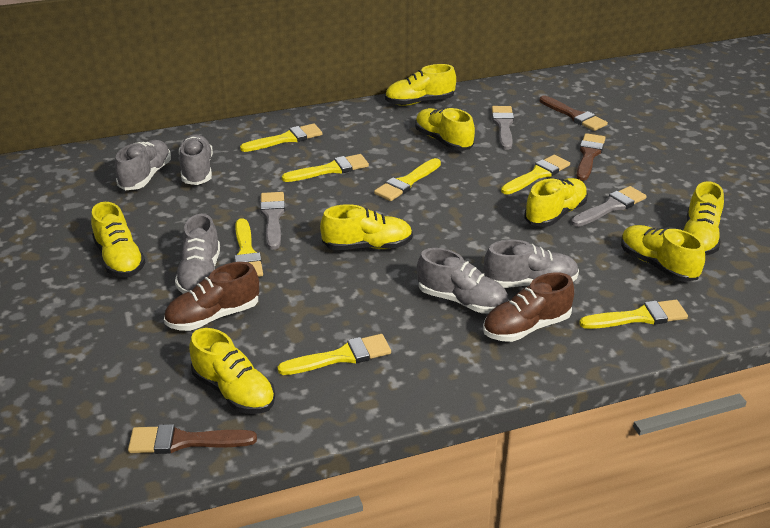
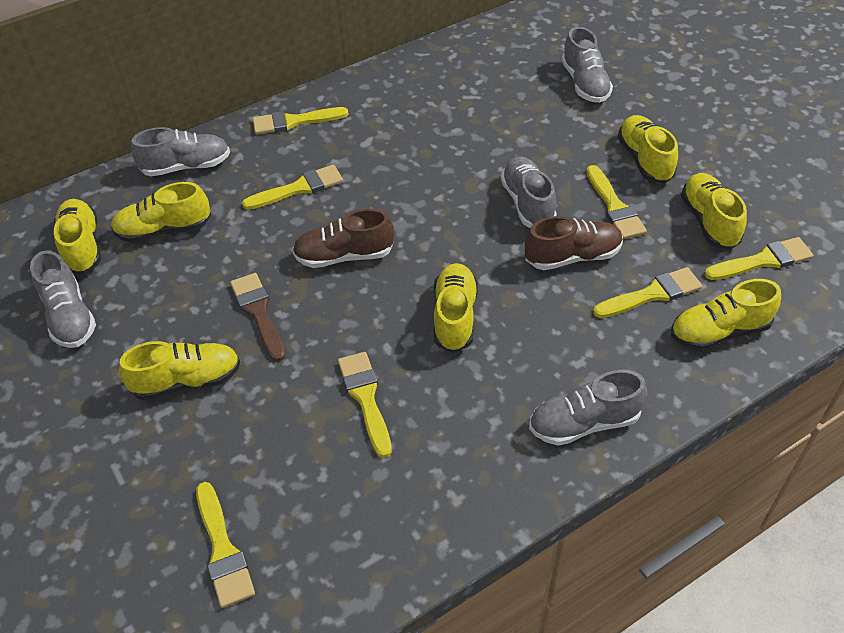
brown brush: 3 -> 1
grey brush: 3 -> 0
yellow shoe: 8 -> 7

